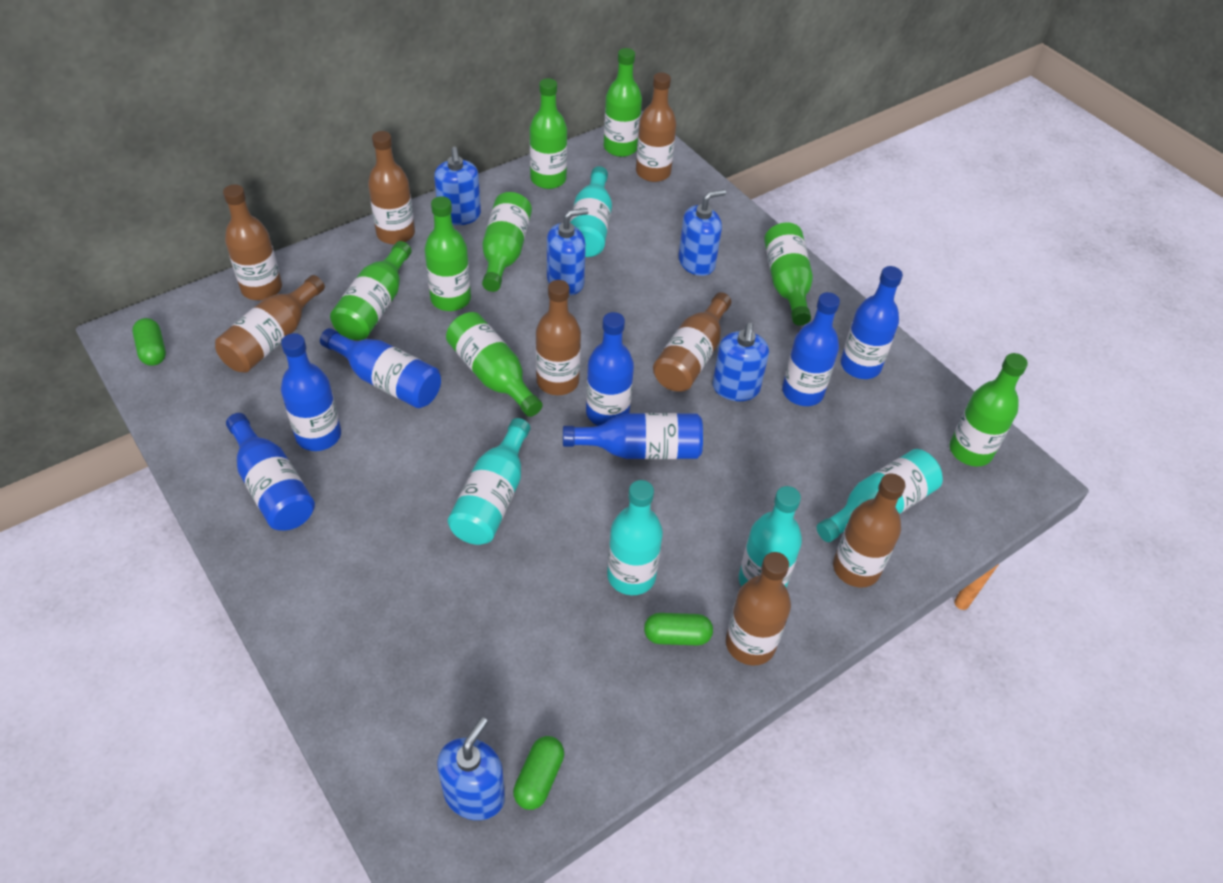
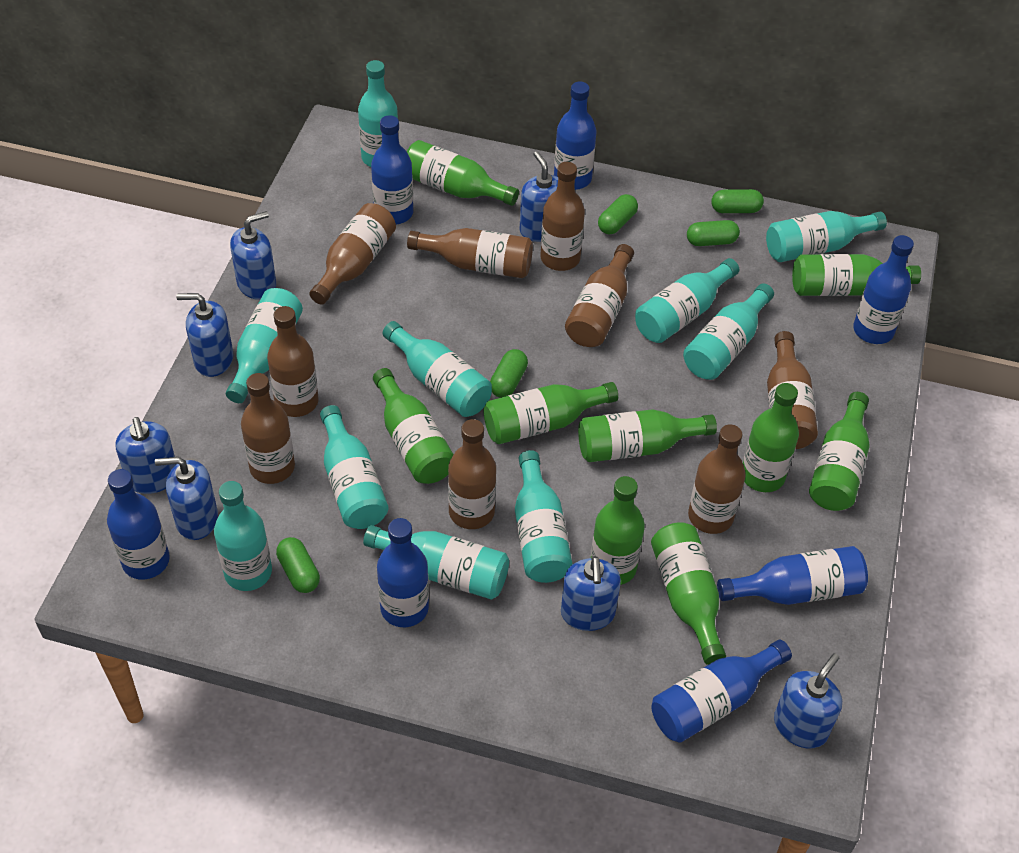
blue soap dispenser: 5 -> 7
brown bottle: 8 -> 9
green bottle: 8 -> 9
green capsule: 3 -> 5
turquoise bottle: 5 -> 10

